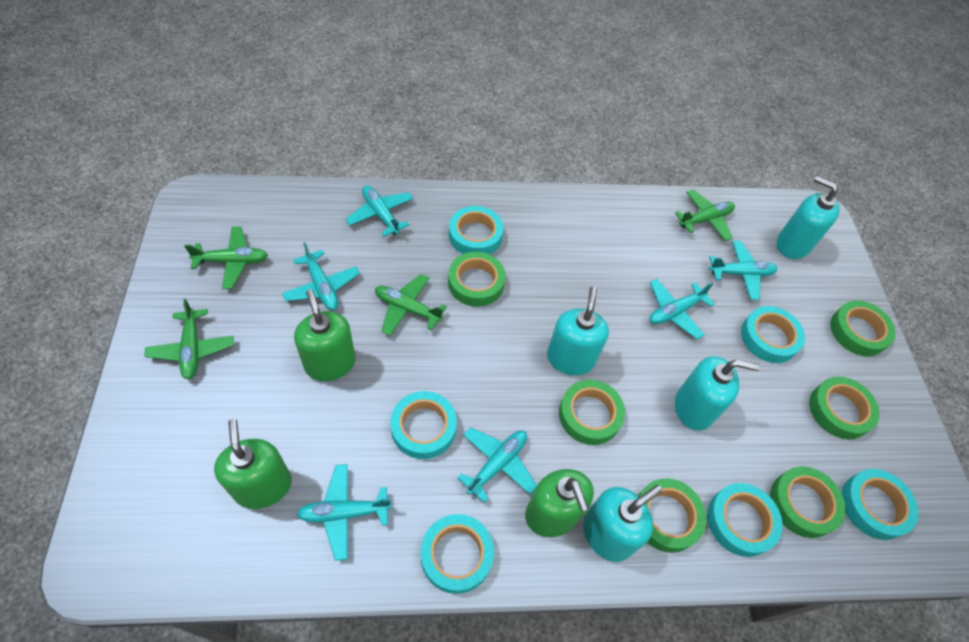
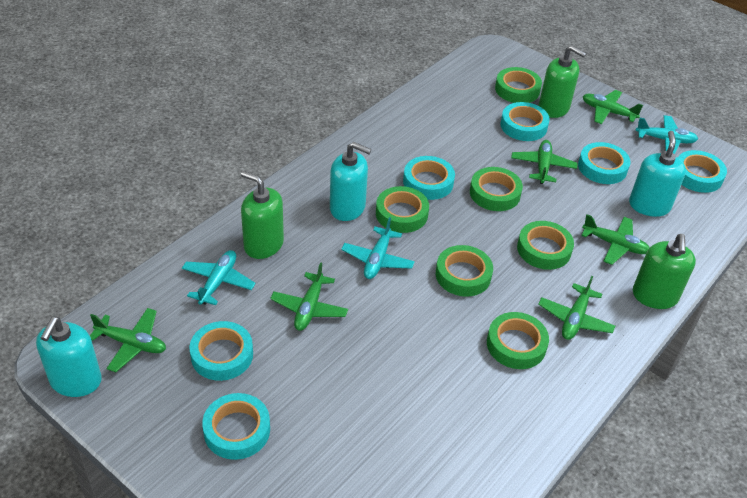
green plane: 4 -> 6
turquoise plane: 6 -> 3
turquoise soap dispenser: 4 -> 3

